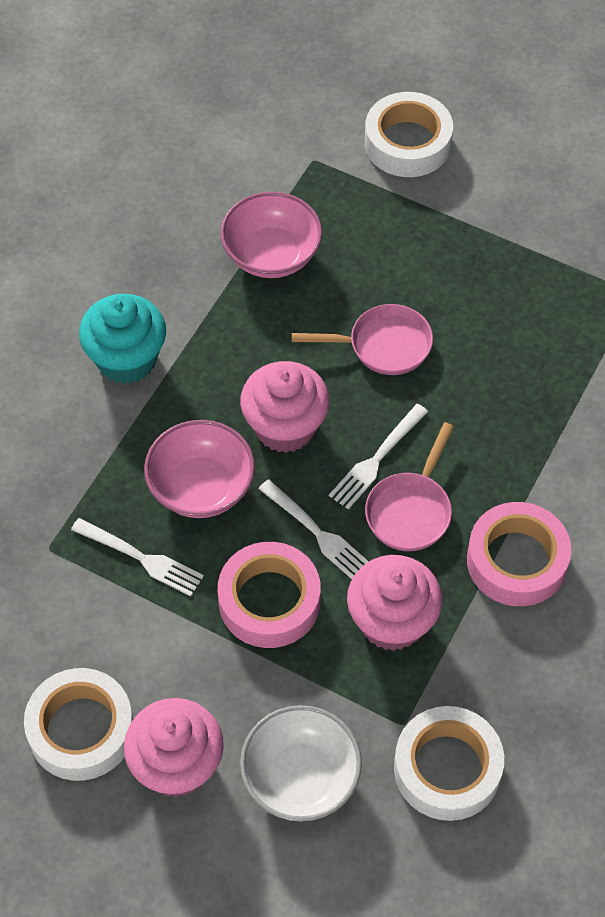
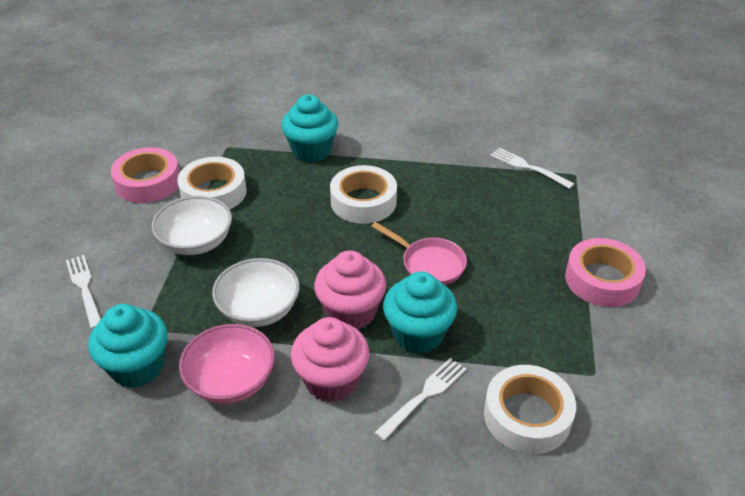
pink bowl: 2 -> 1
pink cupcake: 3 -> 2
pink pan: 2 -> 1
turquoise cupcake: 1 -> 3
white bowl: 1 -> 2

